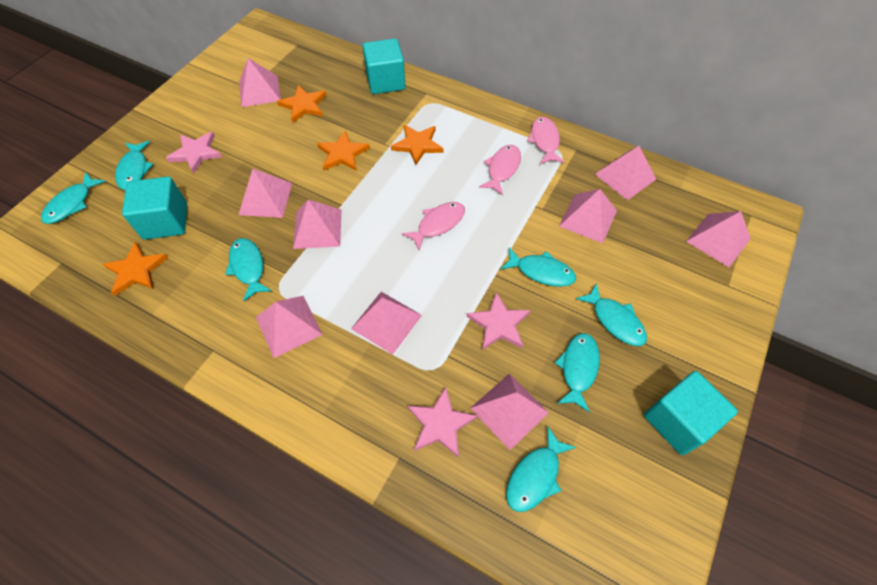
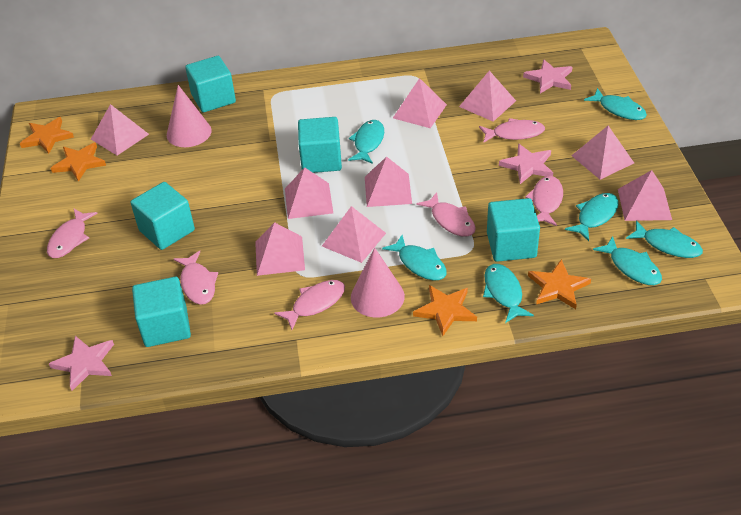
pink cone: 0 -> 2
pink fish: 3 -> 6
turquoise cube: 3 -> 5

